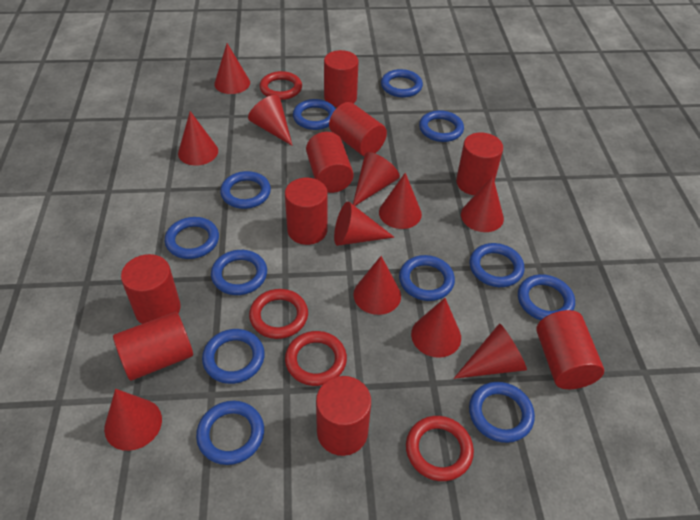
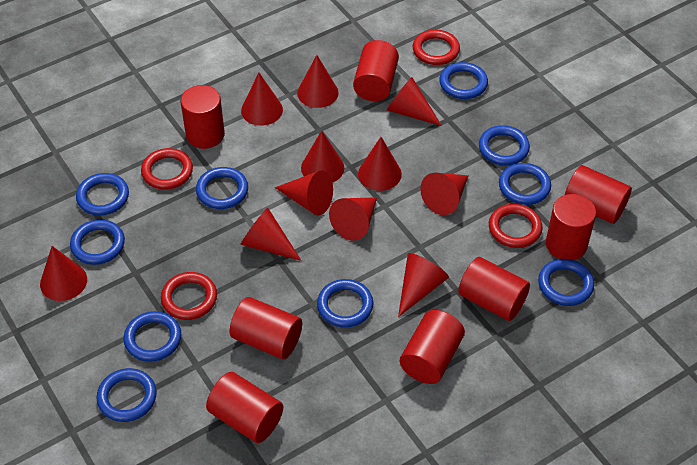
blue ring: 12 -> 10
red cylinder: 9 -> 8

